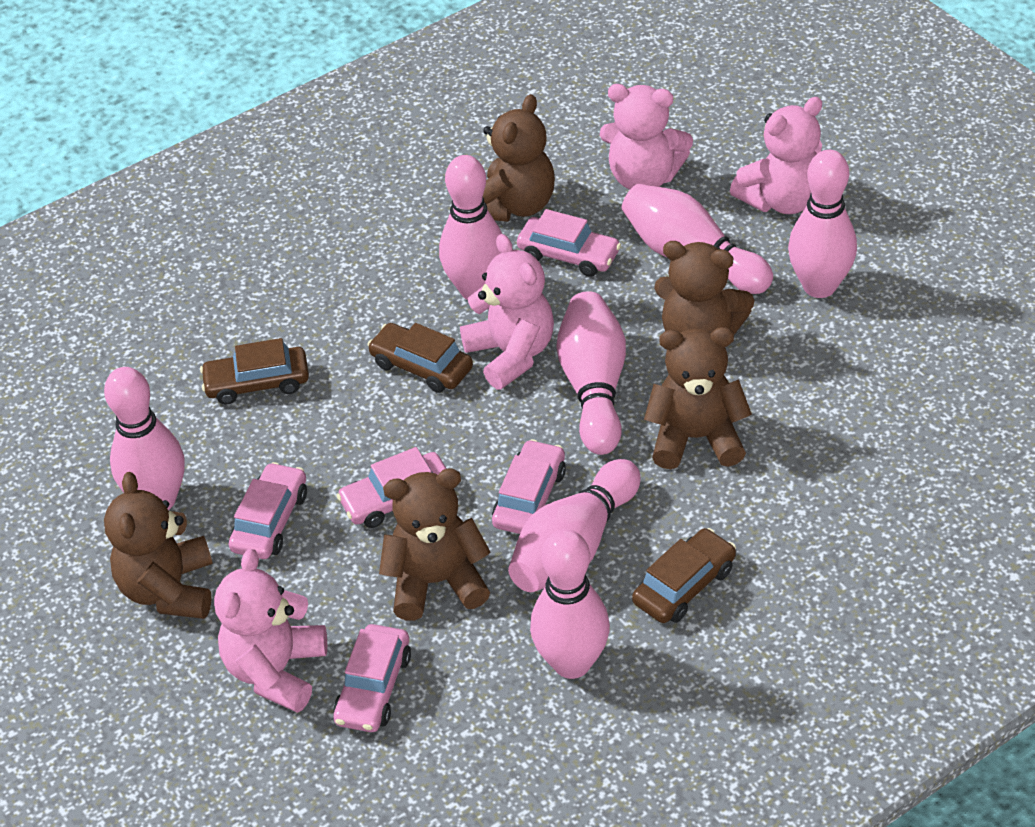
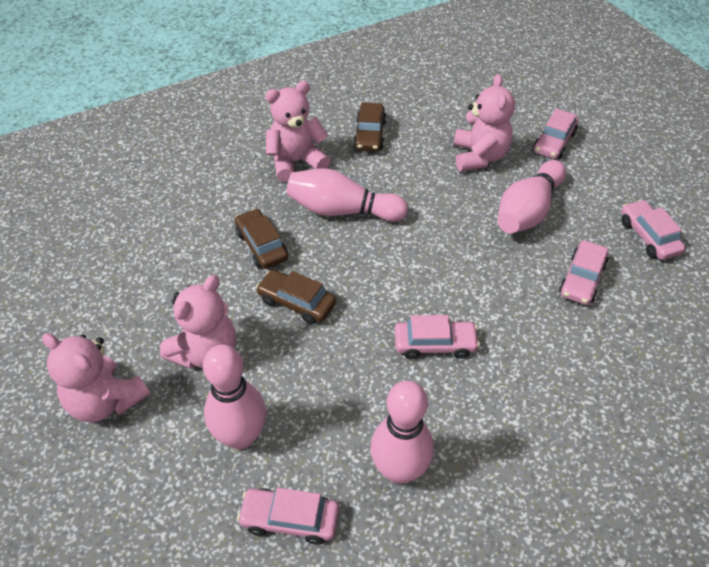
brown teddy bear: 5 -> 0
pink bowling pin: 7 -> 4

